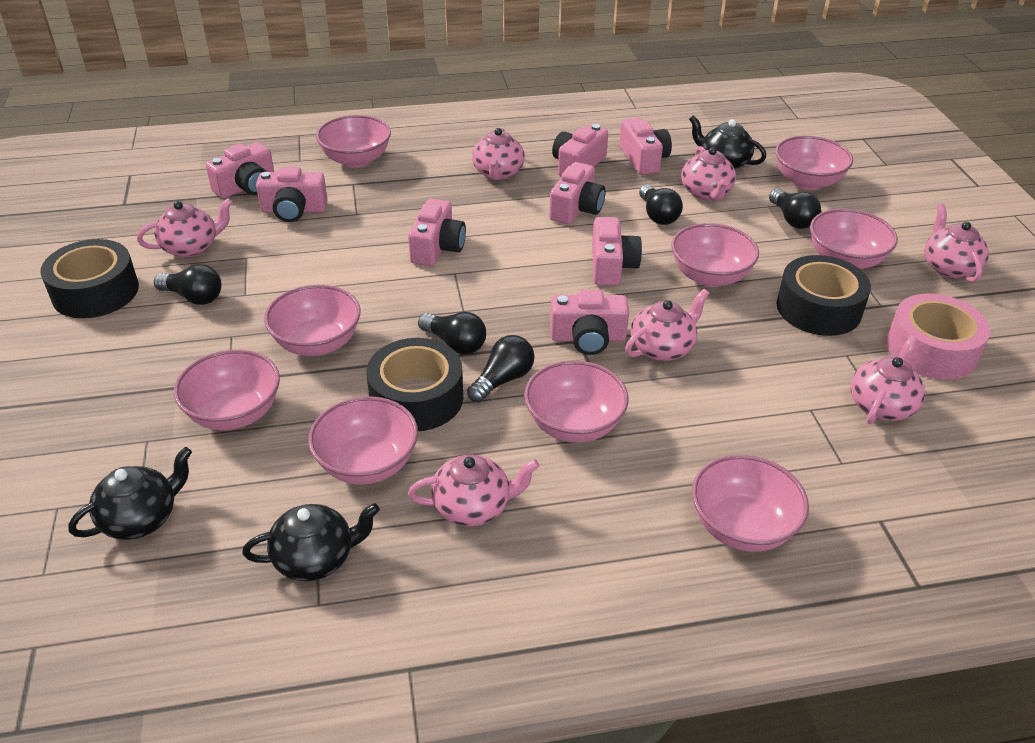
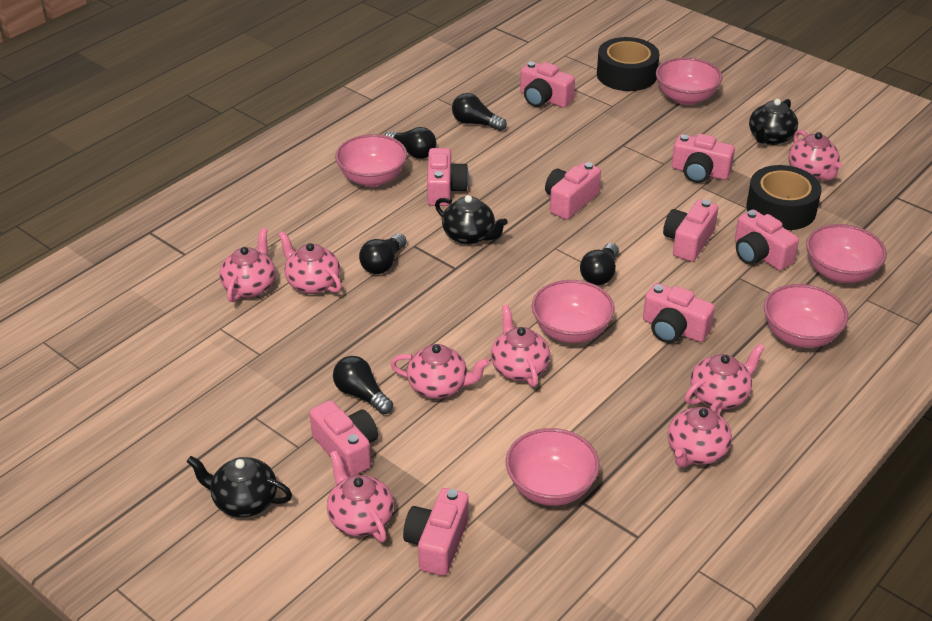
black tape: 3 -> 2
pink bowl: 9 -> 6
pink camera: 8 -> 9
pink tape: 1 -> 0
pink teapot: 7 -> 8

